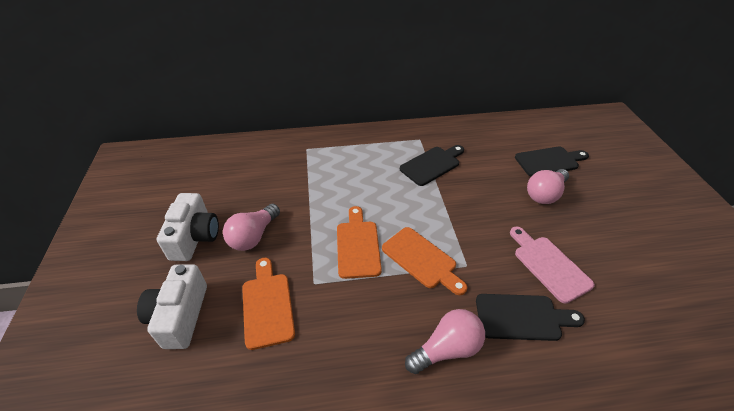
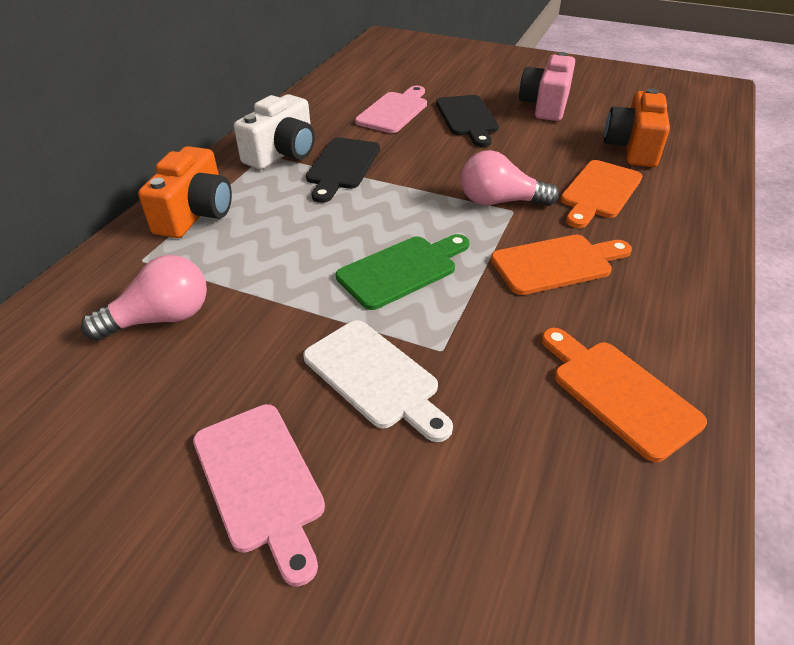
black cutting board: 3 -> 2
green cutting board: 0 -> 1
orange camera: 0 -> 2
pink camera: 0 -> 1
pink cutting board: 1 -> 2
pink light bulb: 3 -> 2
white camera: 2 -> 1
white cutting board: 0 -> 1

